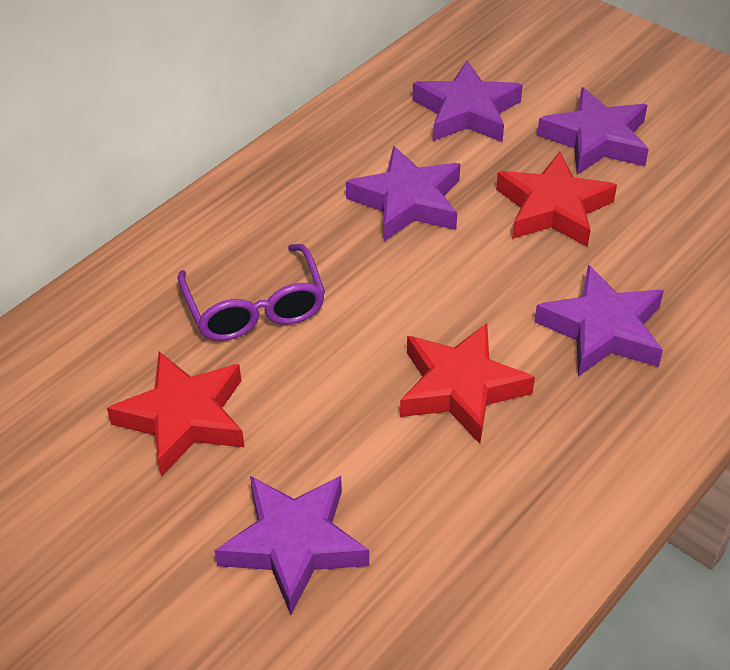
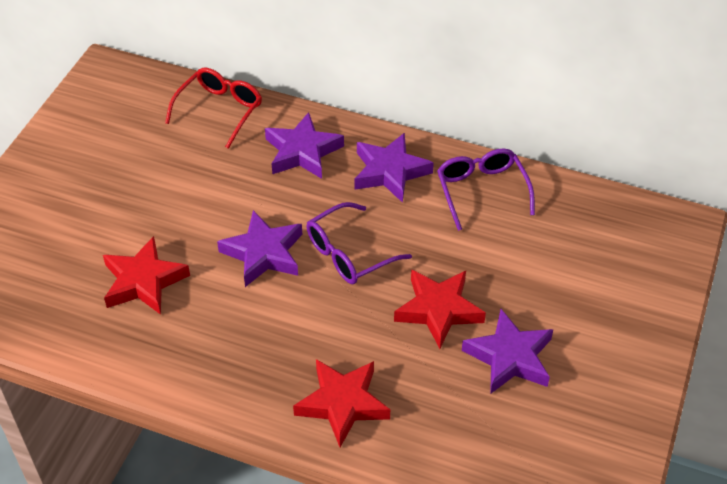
purple glasses: 1 -> 2
purple star: 5 -> 4
red glasses: 0 -> 1

